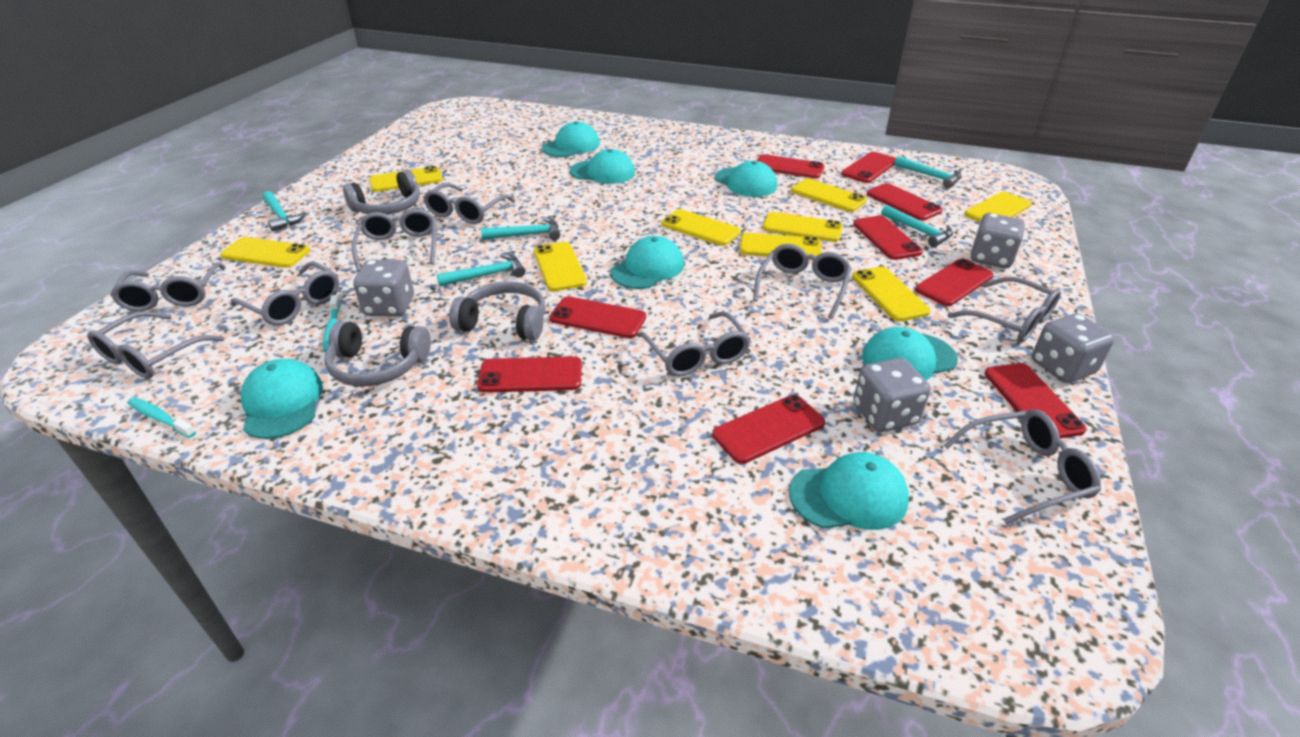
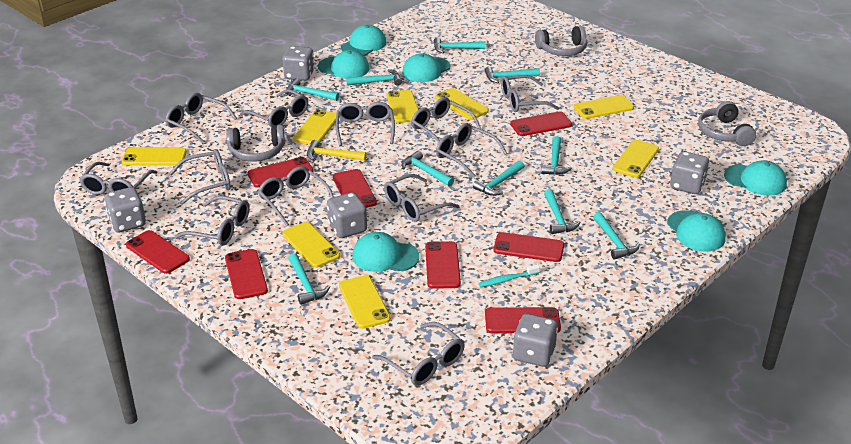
grey dice: 4 -> 5
grey glasses: 9 -> 12
red phone: 9 -> 8
turquoise cap: 7 -> 6
turquoise hammer: 5 -> 10
turquoise toothbrush: 2 -> 1
yellow hammer: 0 -> 1
yellow phone: 9 -> 8

